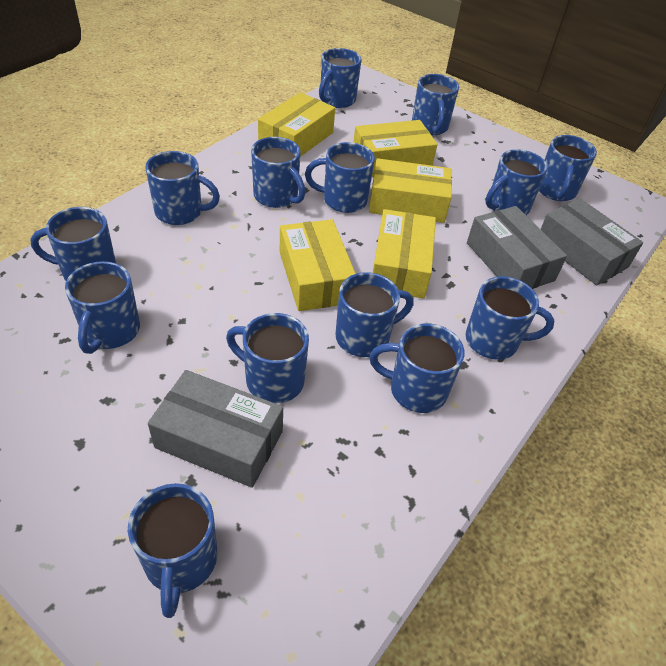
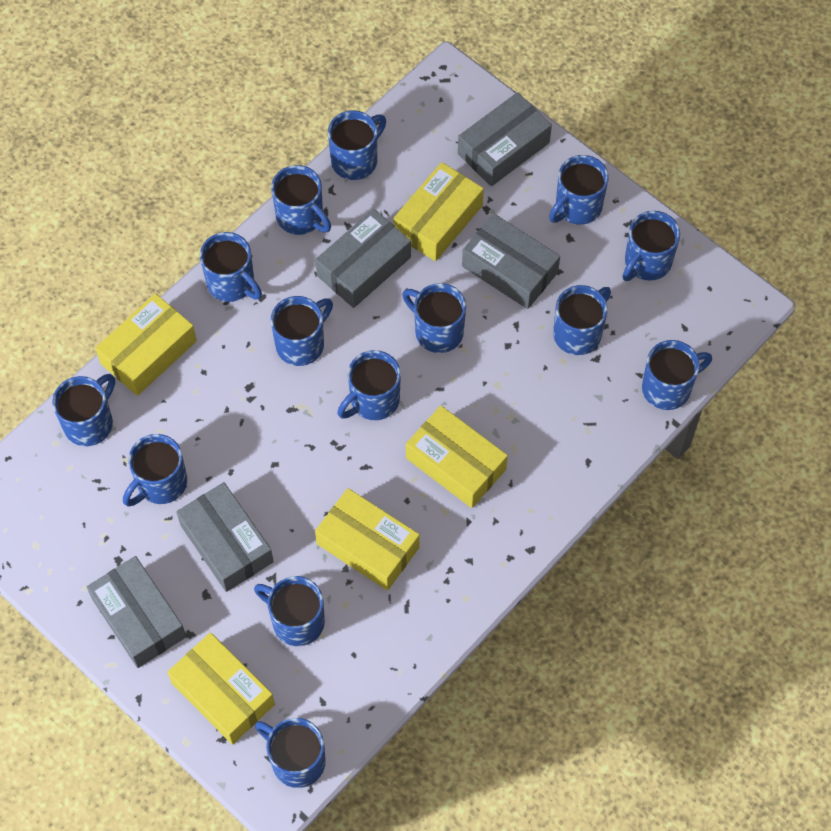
grey box: 3 -> 5

